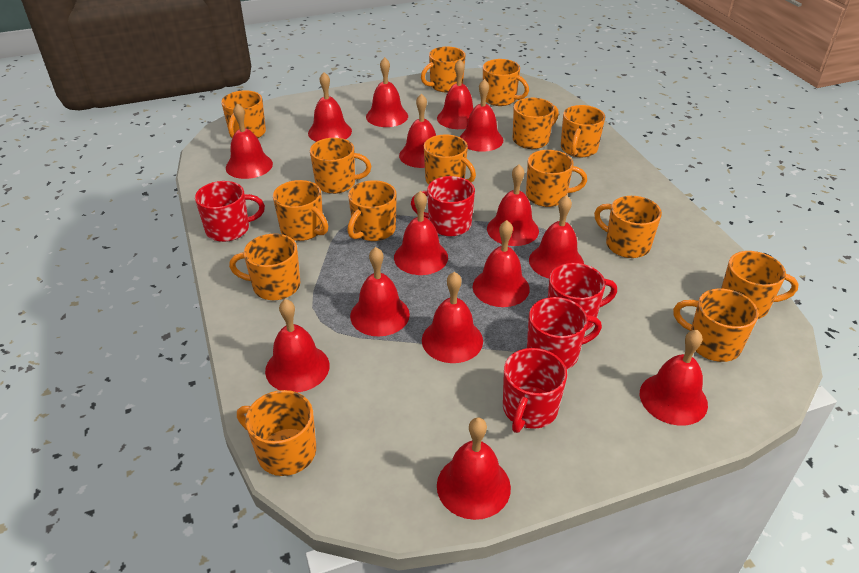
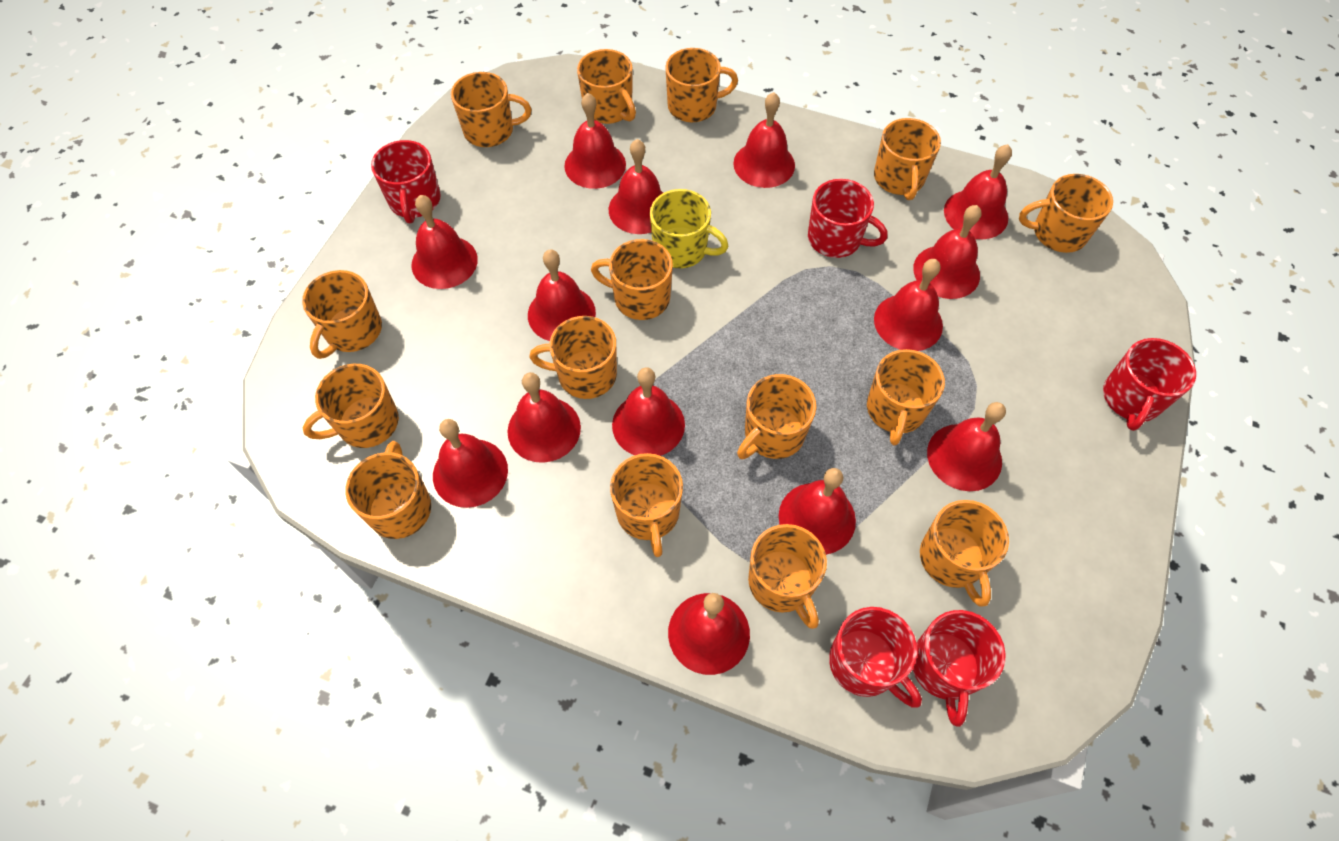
red bell: 15 -> 14
yellow mug: 0 -> 1

